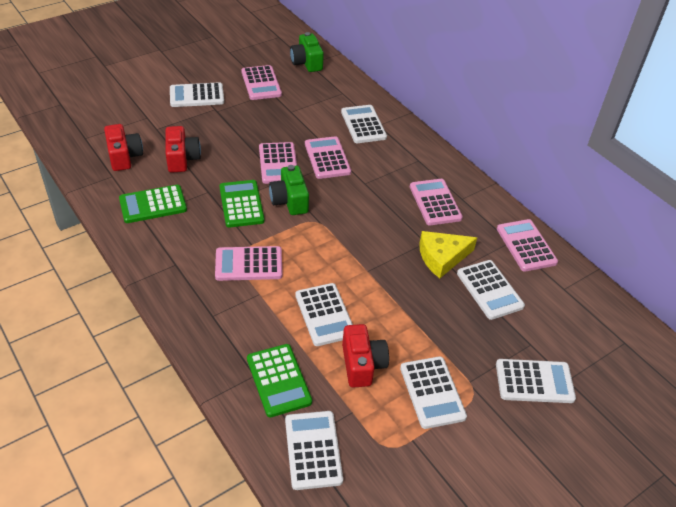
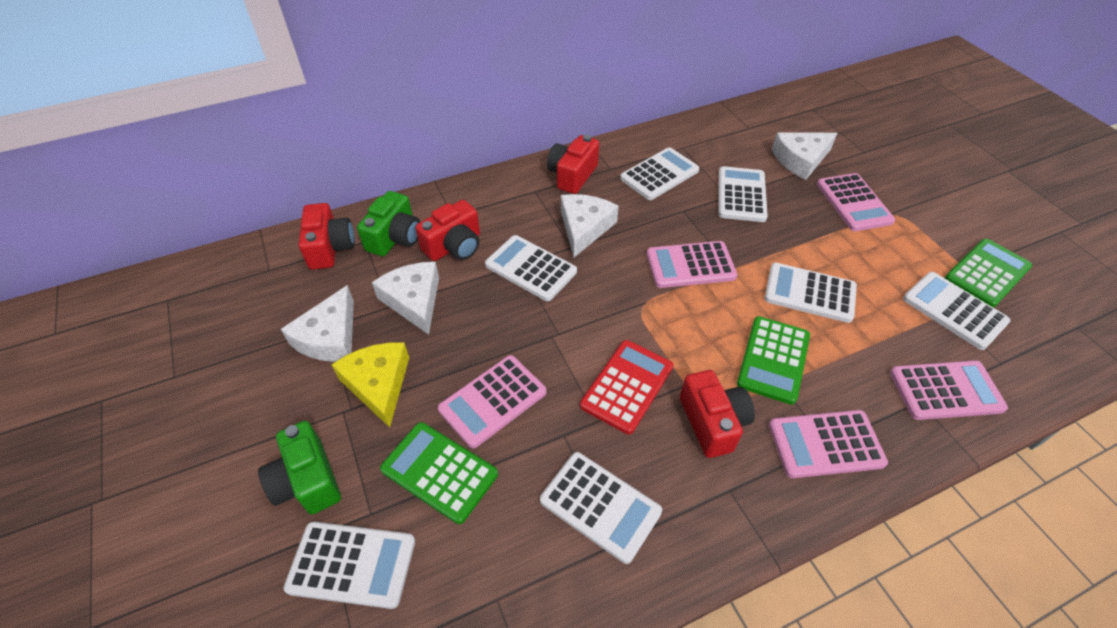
pink calculator: 6 -> 5
red calculator: 0 -> 1
red camera: 3 -> 4
white cheese: 0 -> 4

